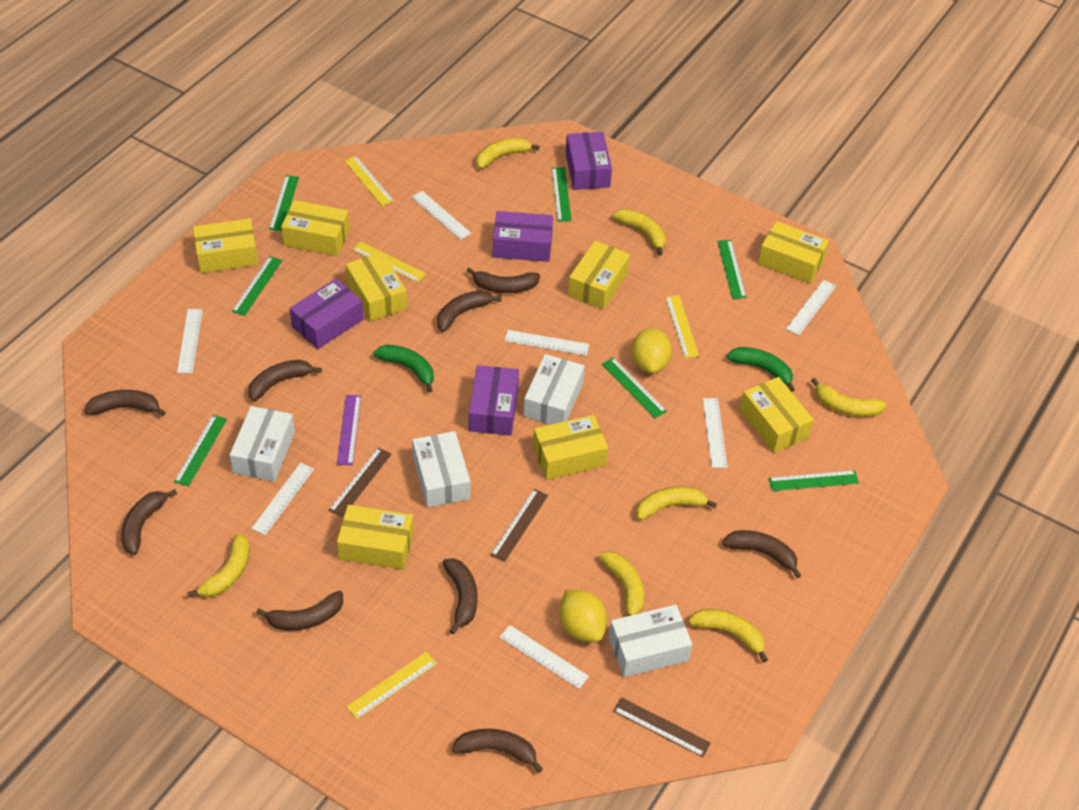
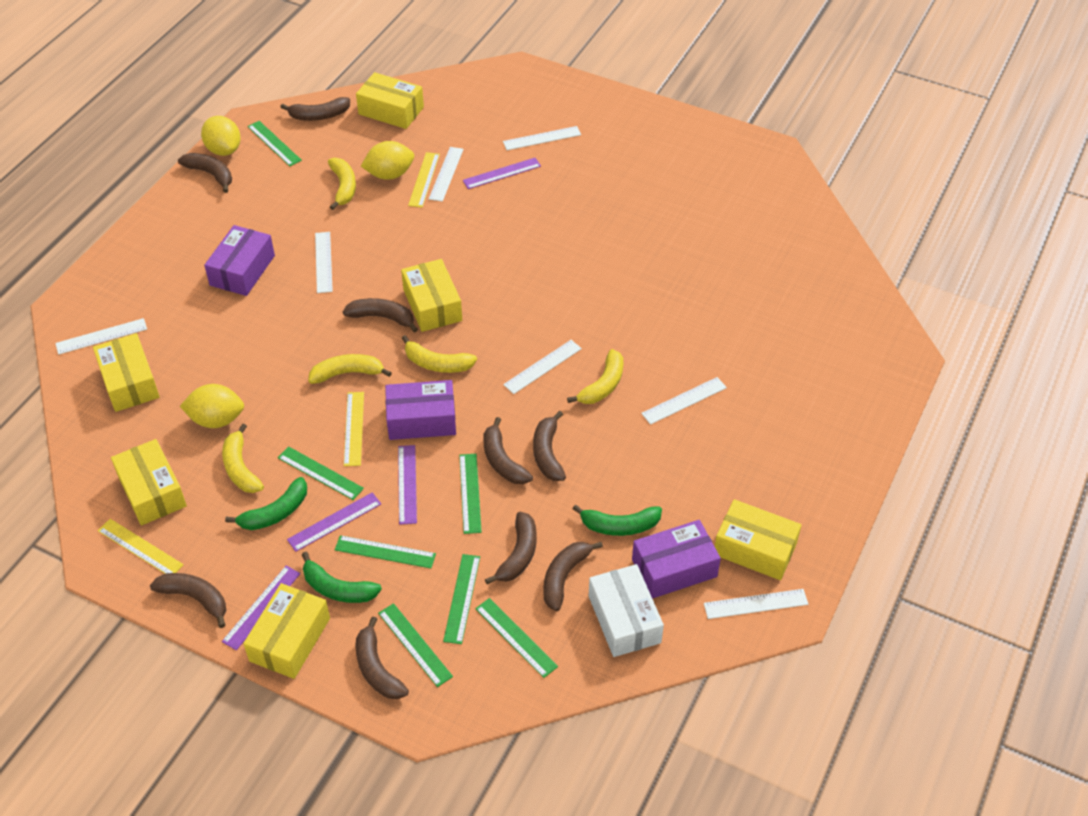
brown ruler: 3 -> 0
green banana: 2 -> 3
purple box: 4 -> 3
purple ruler: 1 -> 4
white box: 4 -> 1
yellow banana: 7 -> 5
yellow box: 8 -> 6
yellow lemon: 2 -> 3
yellow ruler: 4 -> 3

